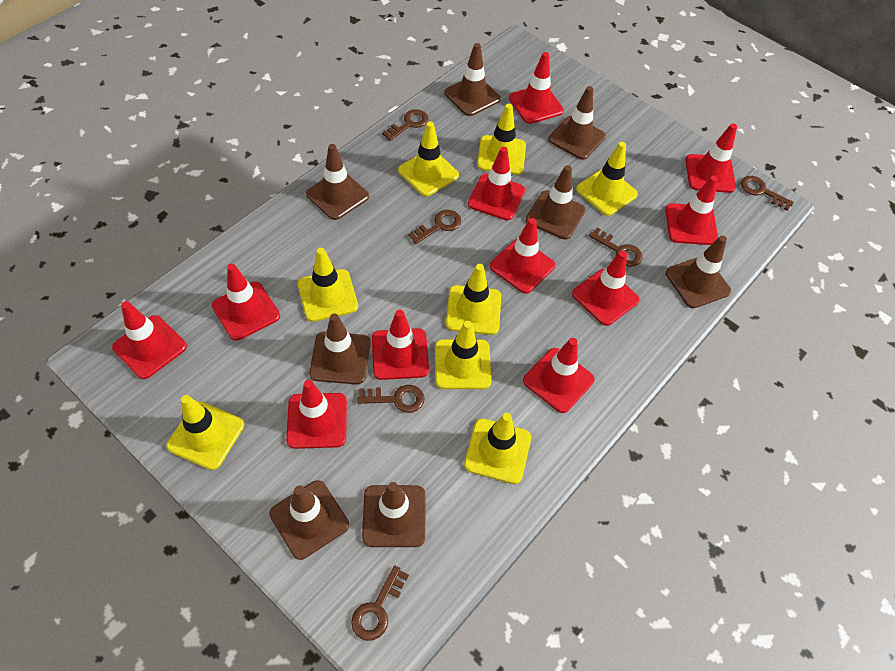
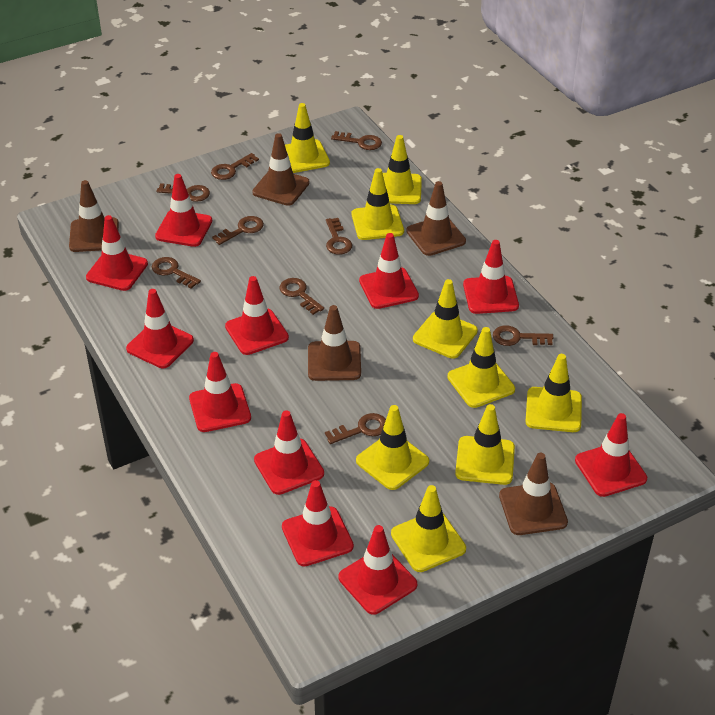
brown key: 6 -> 9
brown traffic cone: 8 -> 5
yellow traffic cone: 8 -> 9

